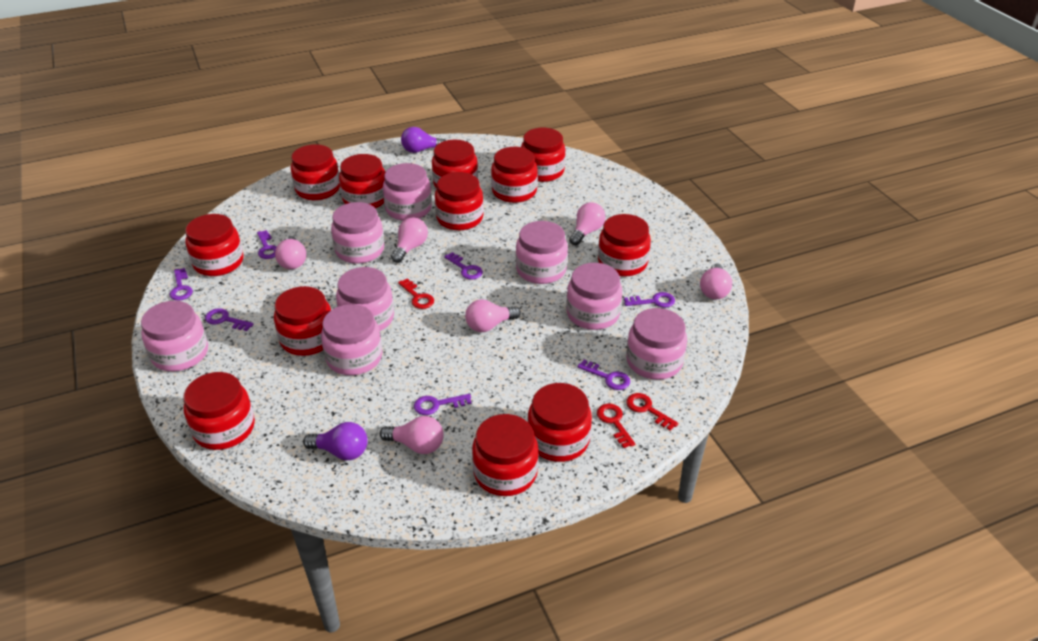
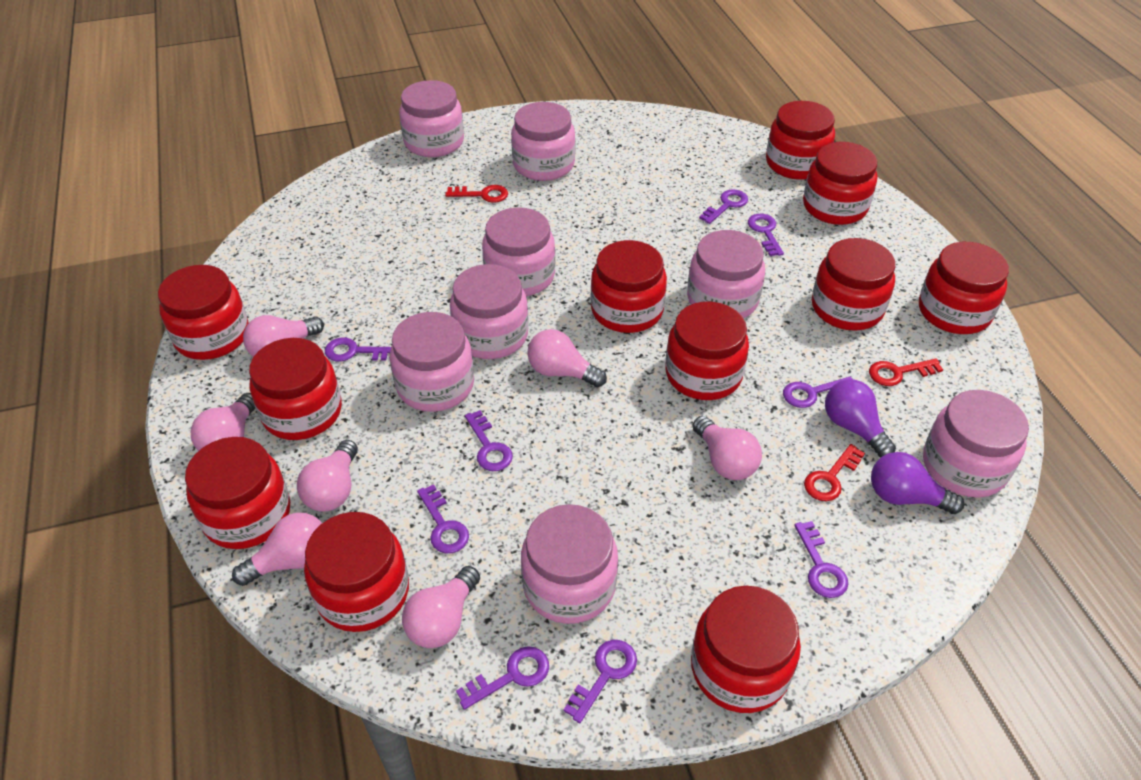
pink light bulb: 6 -> 7
purple key: 7 -> 9
red jar: 12 -> 11

